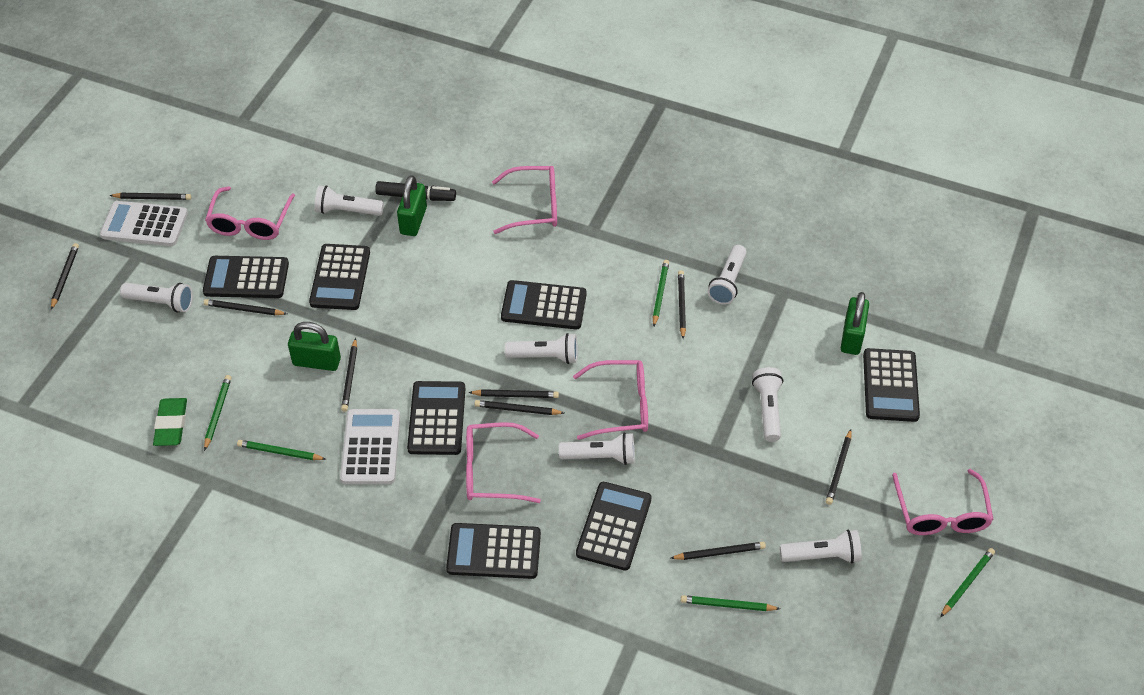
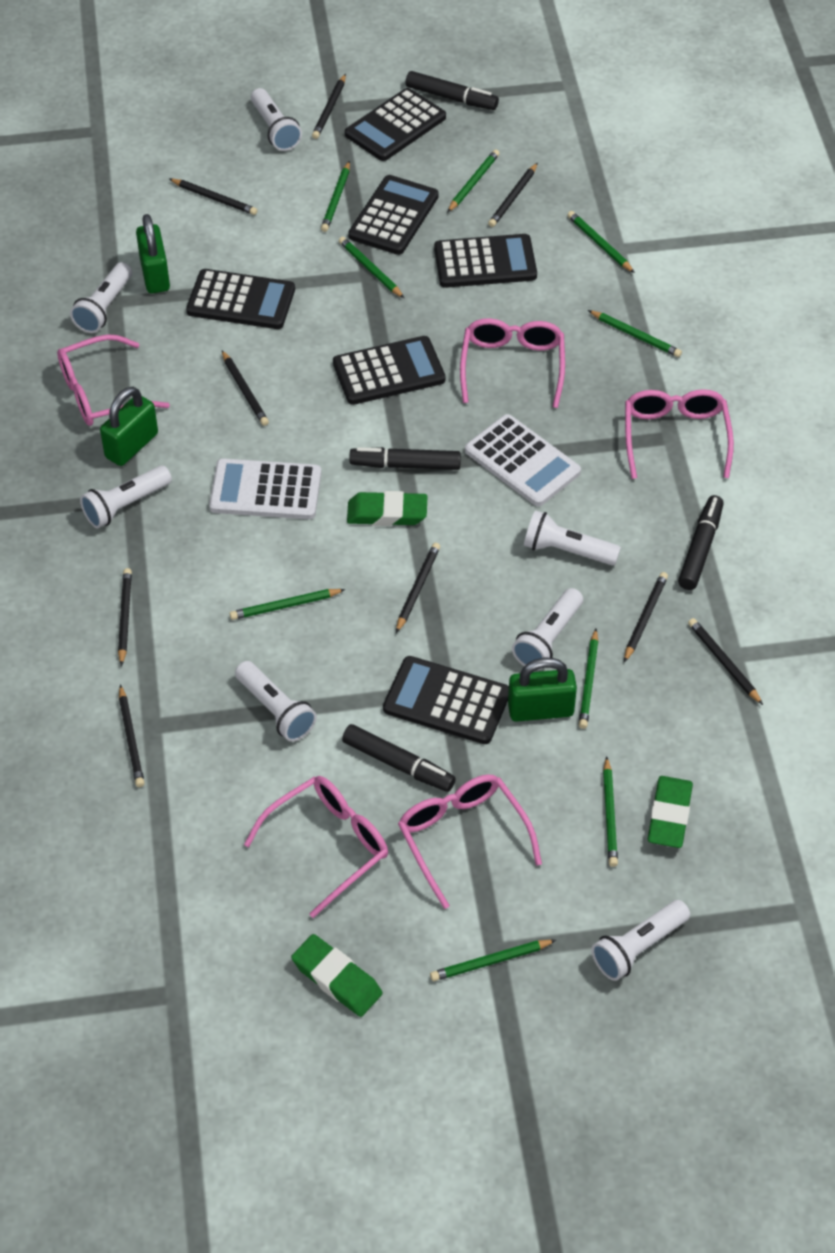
black calculator: 7 -> 6
black marker: 1 -> 4
green eraser: 1 -> 3
green pencil: 5 -> 9

